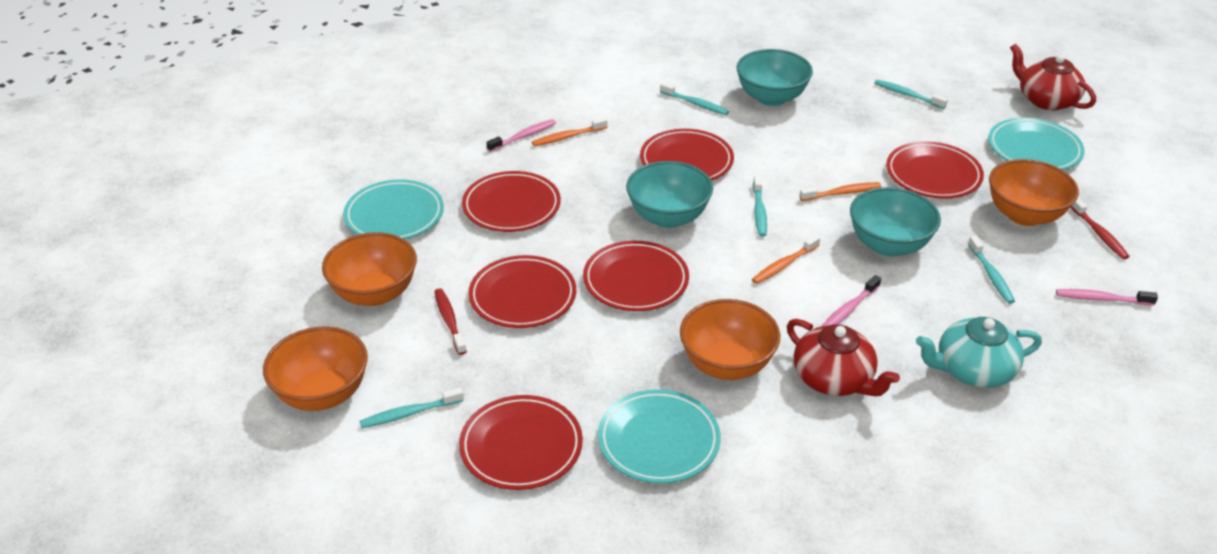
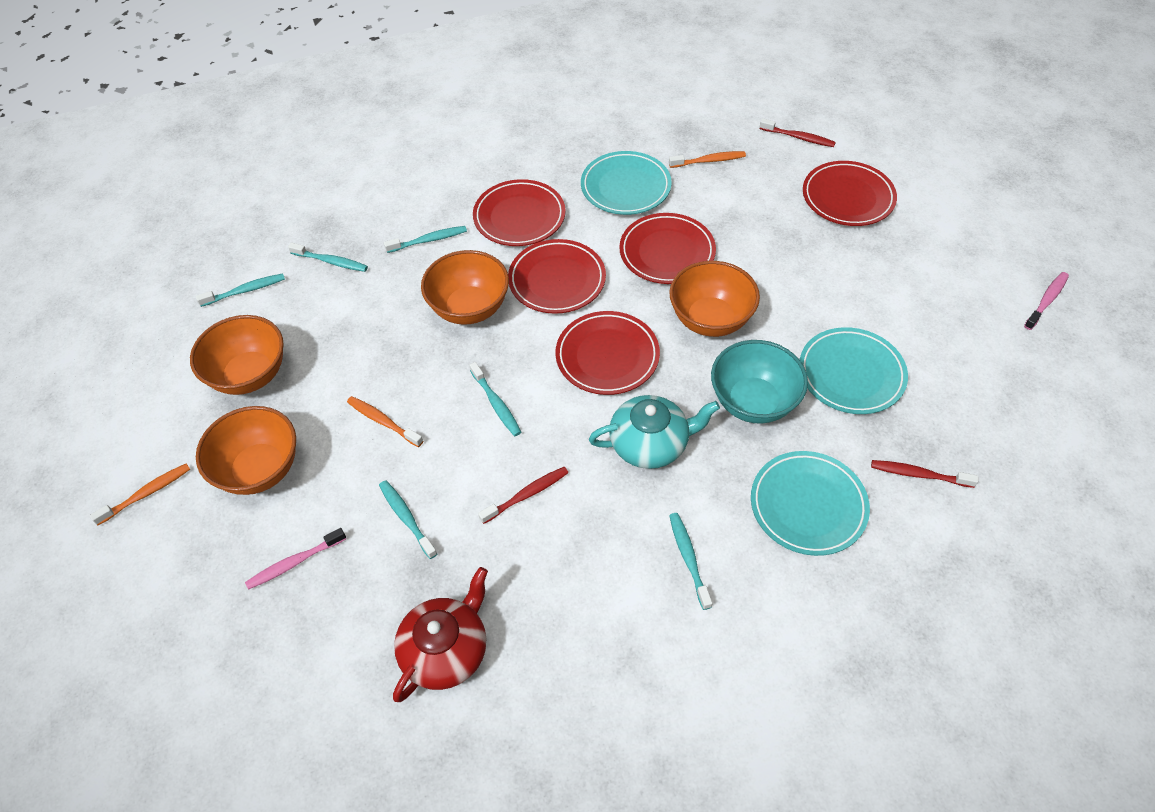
pink toothbrush: 3 -> 2
red plate: 6 -> 5
red teapot: 2 -> 1
red toothbrush: 2 -> 3
turquoise bowl: 3 -> 1
turquoise toothbrush: 5 -> 6

